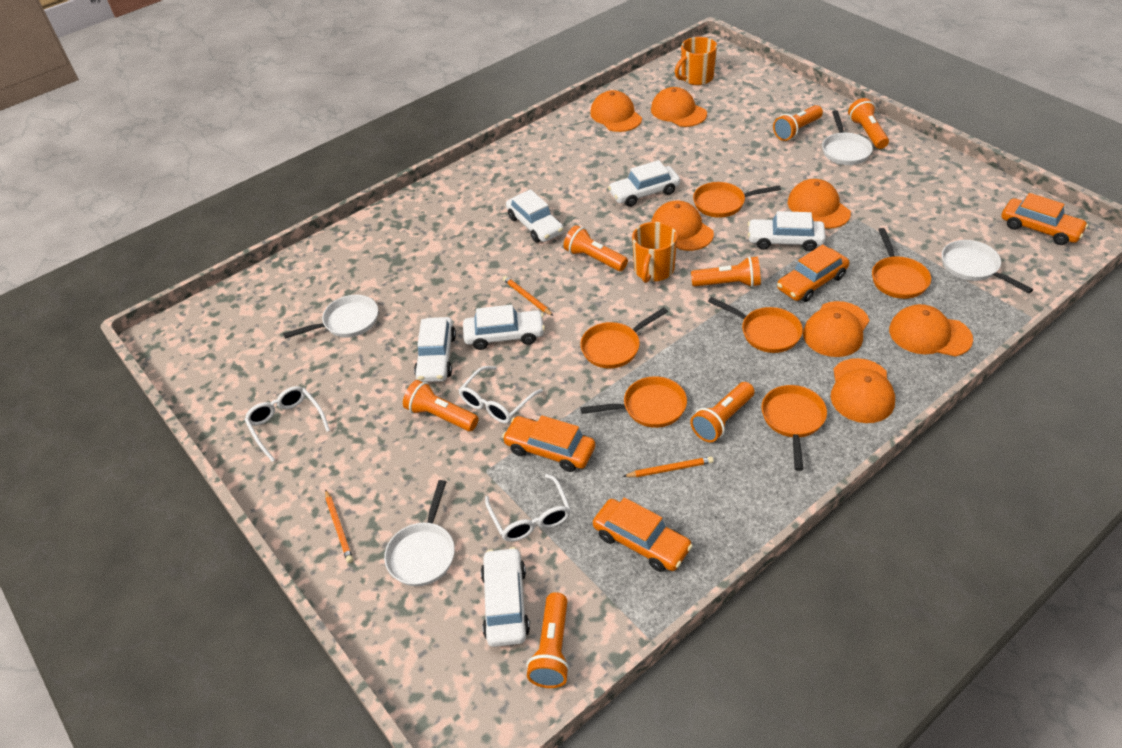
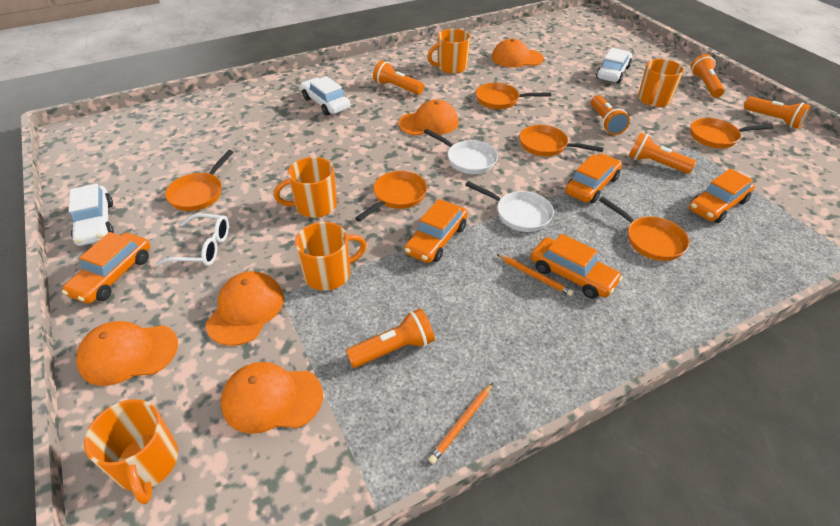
orange cap: 7 -> 5
orange car: 4 -> 5
orange flashlight: 7 -> 6
orange mug: 2 -> 5
orange pencil: 3 -> 2
white car: 6 -> 3
white glasses: 3 -> 1
white pan: 4 -> 2

